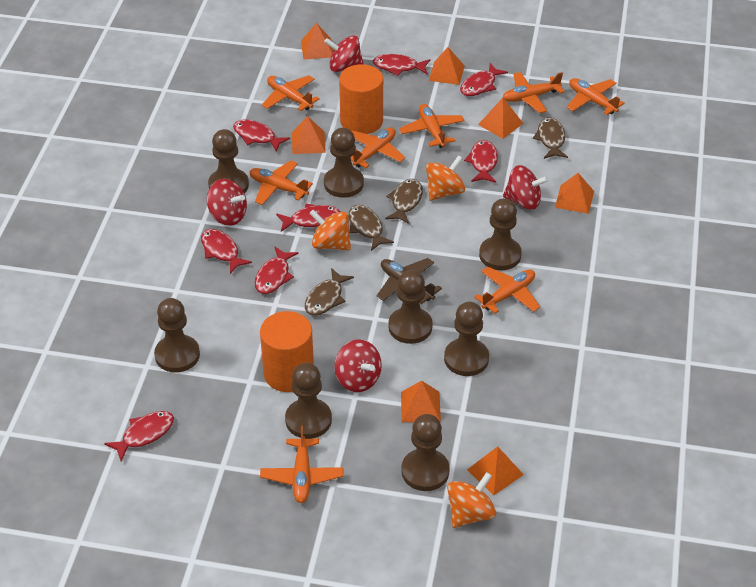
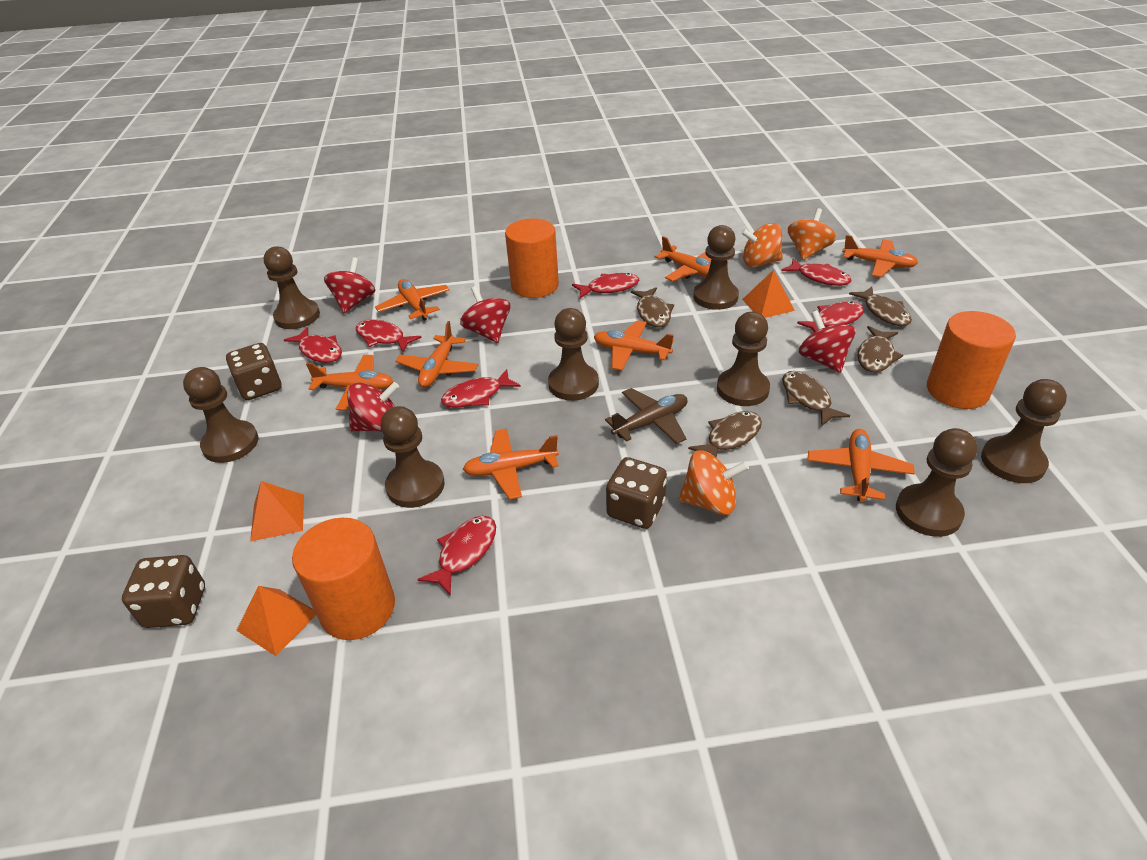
brown dice: 0 -> 3
brown fish: 4 -> 5
orange cylinder: 2 -> 3
orange pyramid: 7 -> 3
red fish: 8 -> 7

